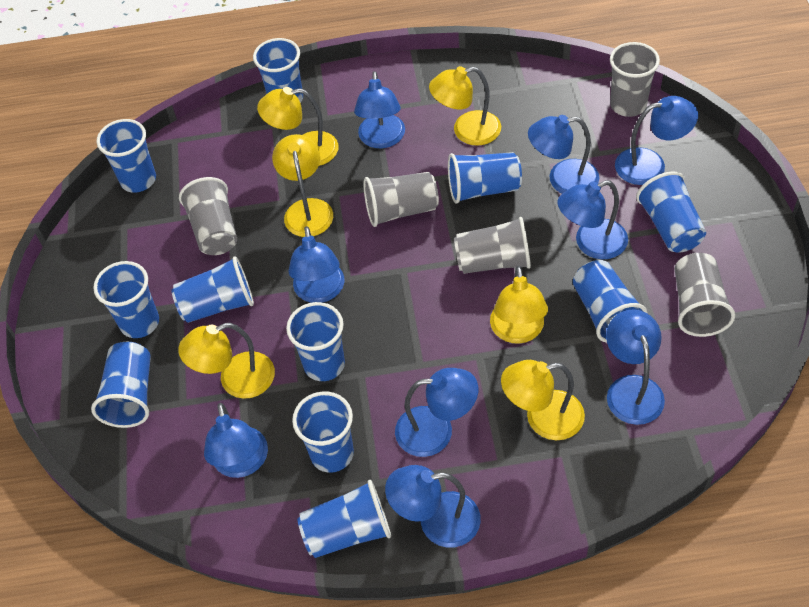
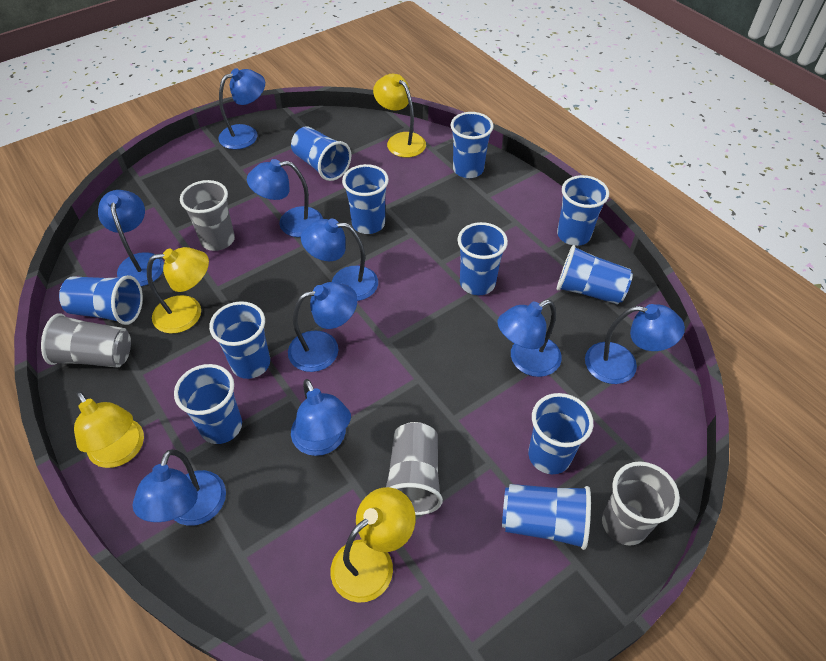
grey cup: 5 -> 4
yellow lamp: 6 -> 4

